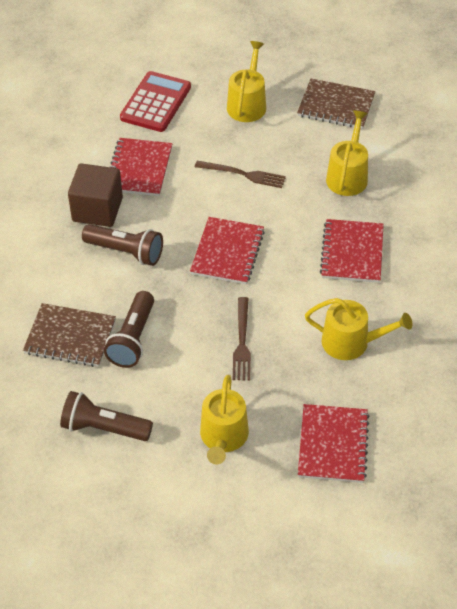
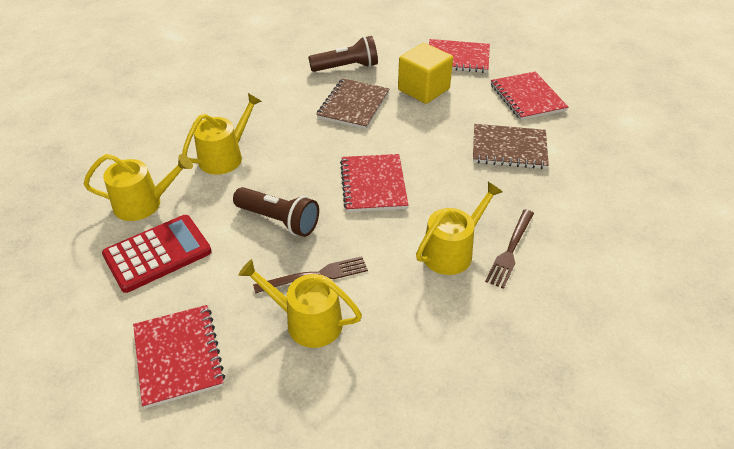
brown cube: 1 -> 0
brown flashlight: 3 -> 2
yellow cube: 0 -> 1

